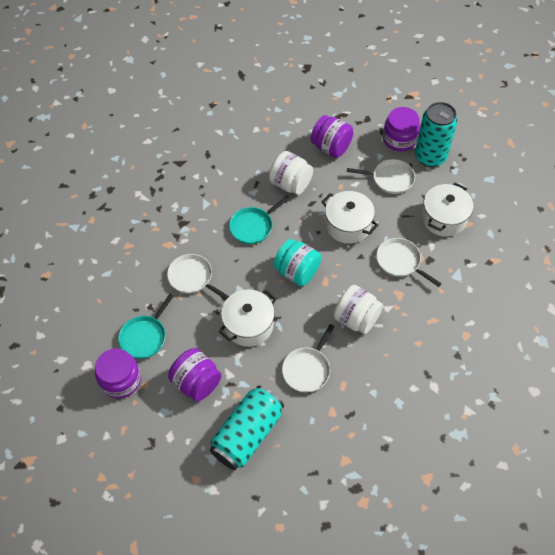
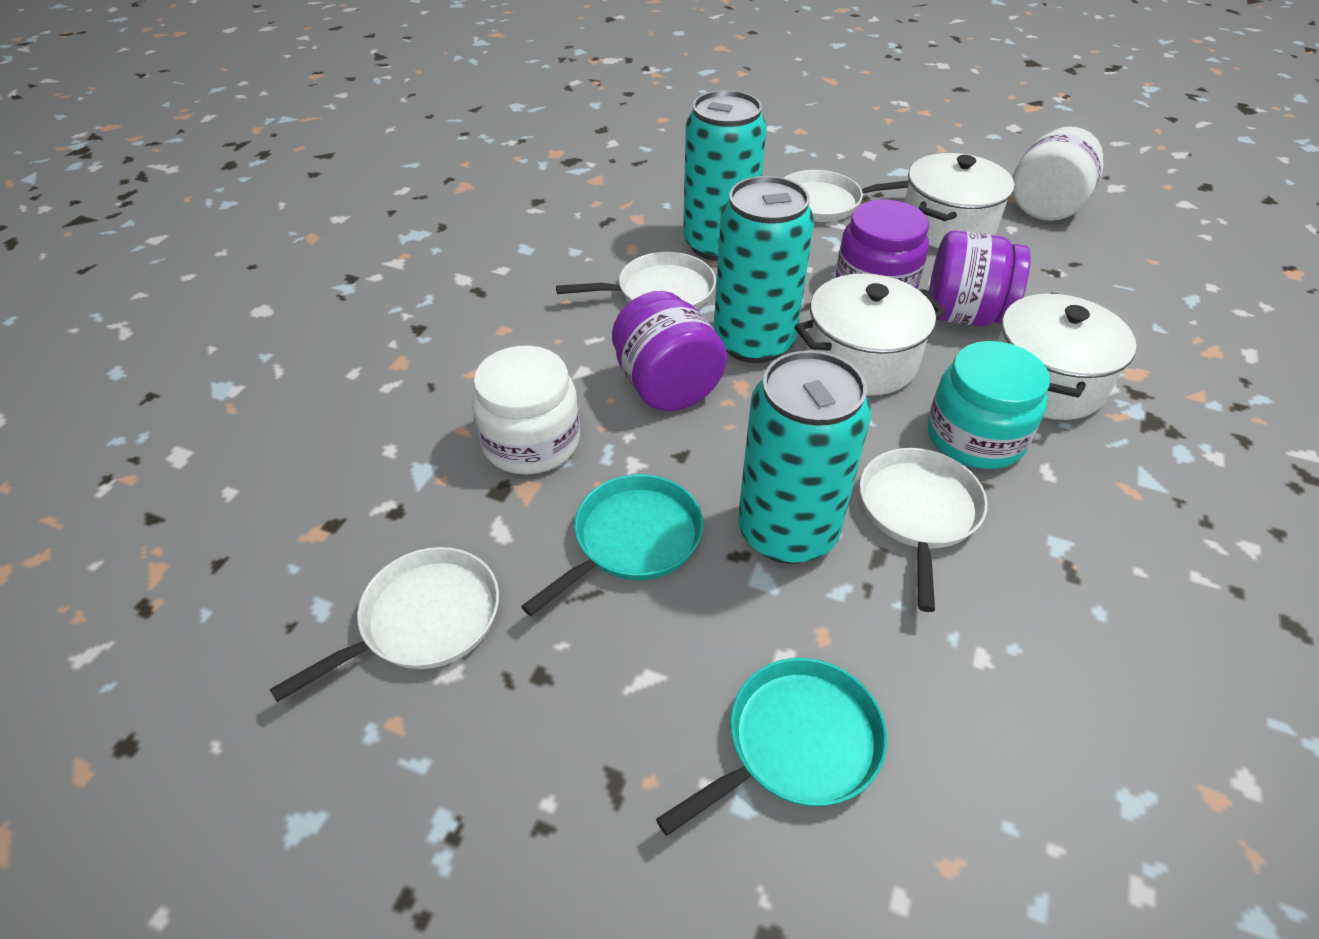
purple jar: 4 -> 3
turquoise can: 2 -> 3

